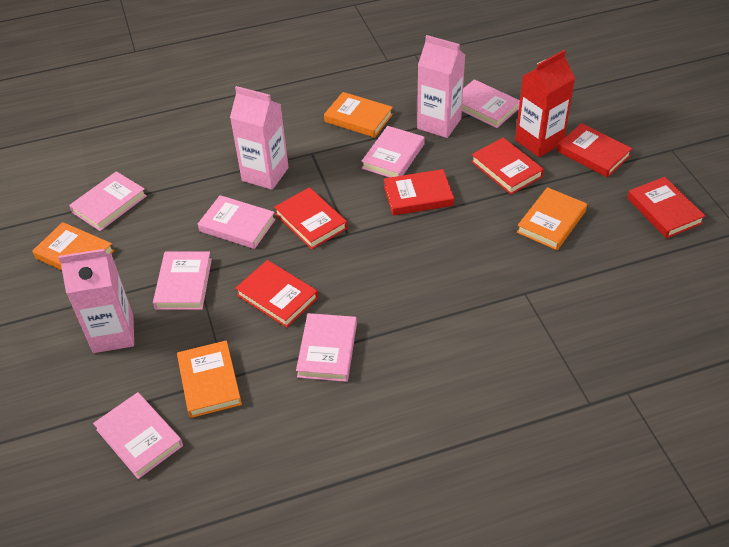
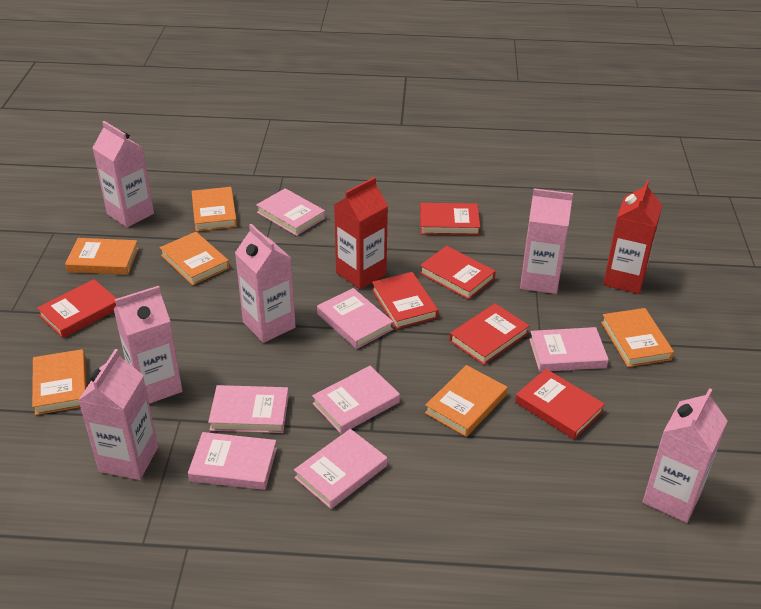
orange book: 4 -> 6
pink carton: 3 -> 6
red carton: 1 -> 2

